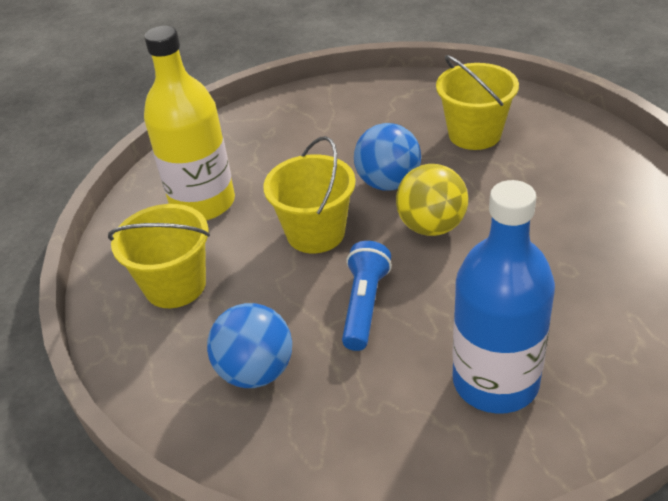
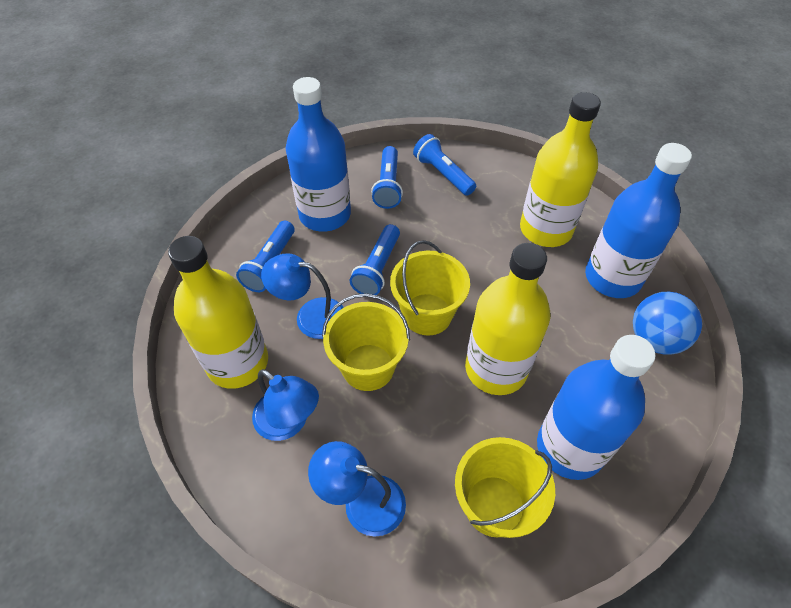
blue ball: 2 -> 1
blue bottle: 1 -> 3
blue flashlight: 1 -> 4
blue lamp: 0 -> 3
yellow ball: 1 -> 0
yellow bottle: 1 -> 3

